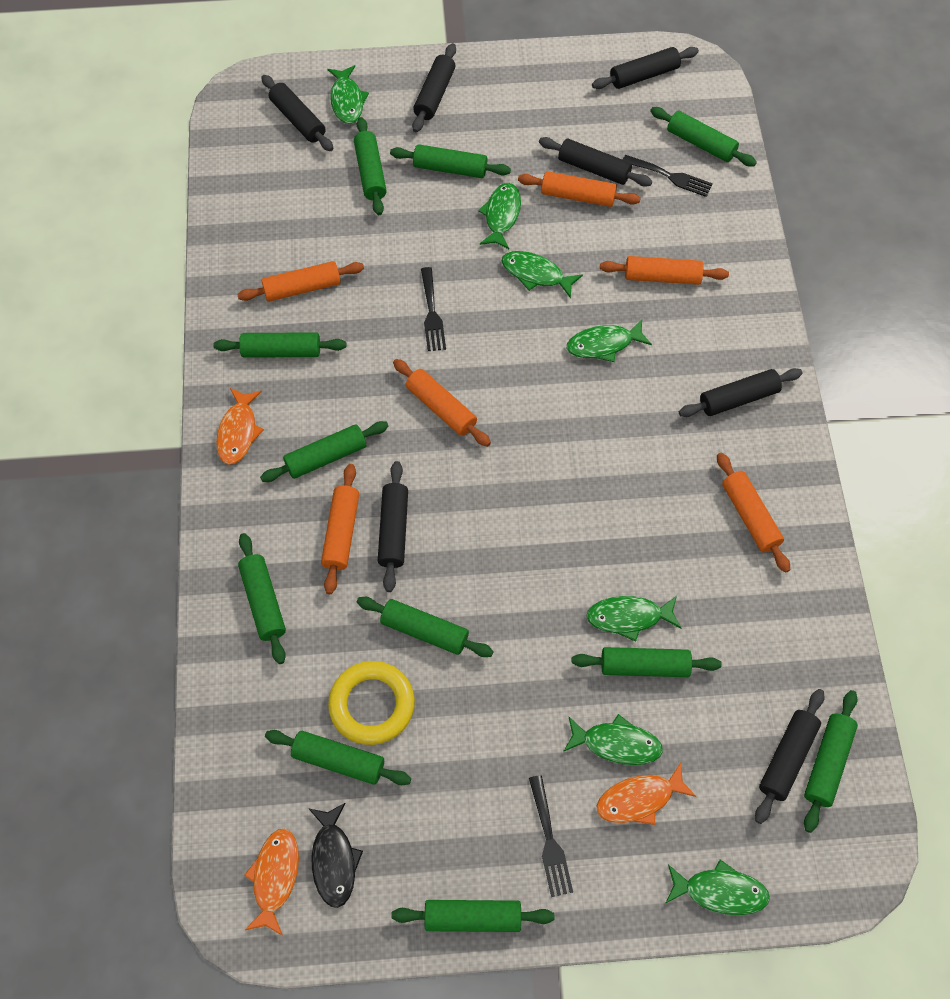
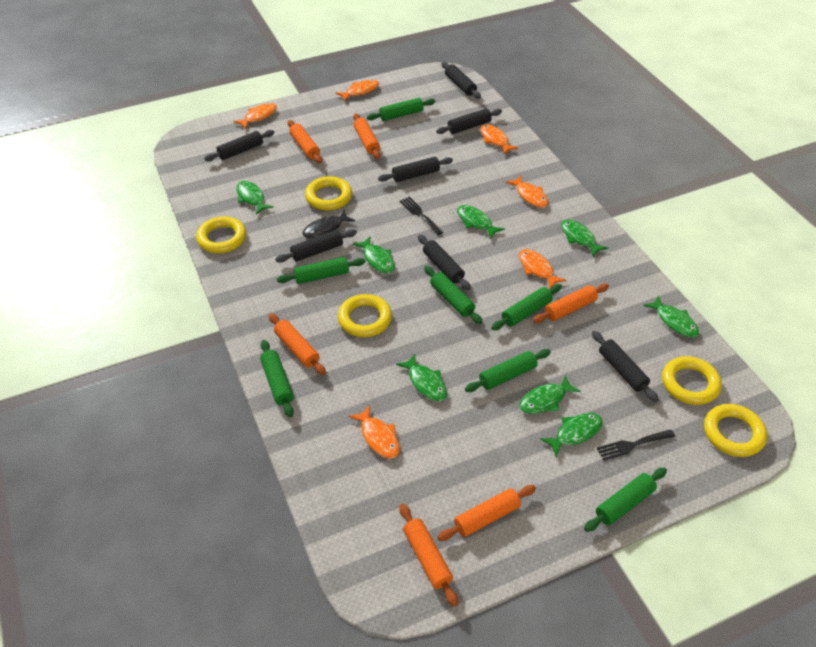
black fork: 3 -> 2
green fish: 7 -> 8
green rolling pin: 11 -> 7
orange fish: 3 -> 6
yellow ring: 1 -> 5

